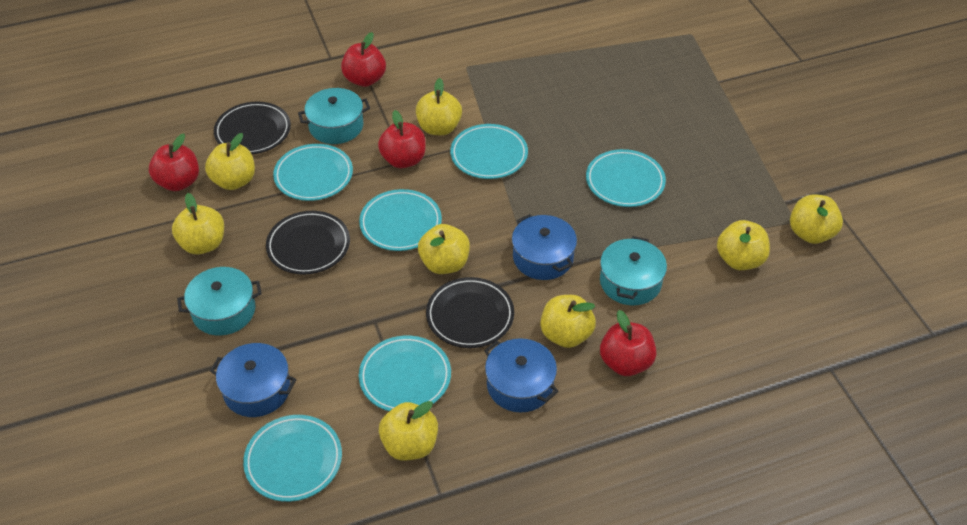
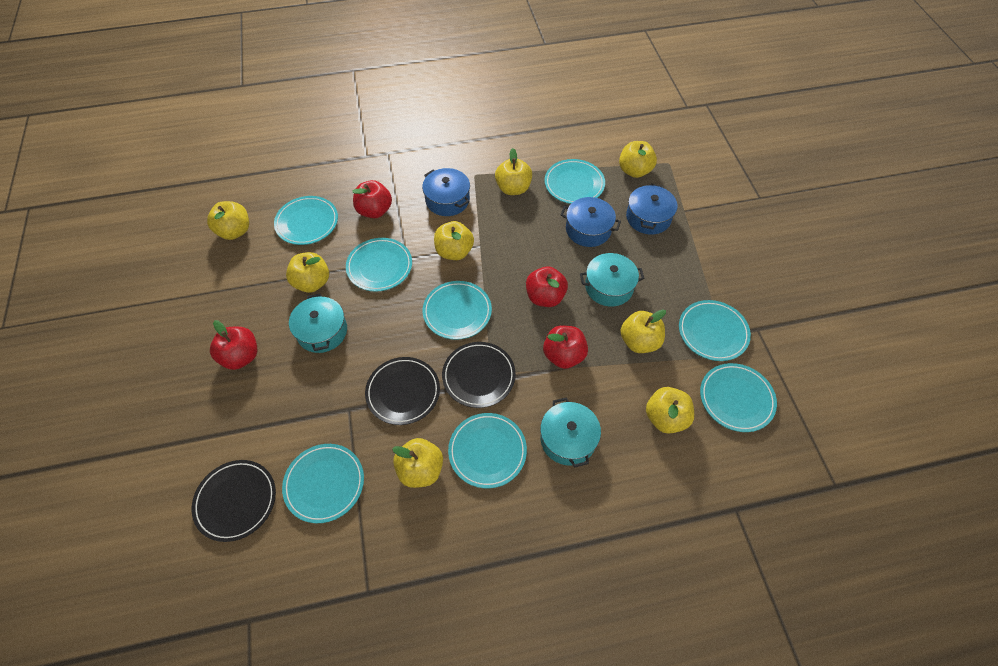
turquoise plate: 6 -> 8

